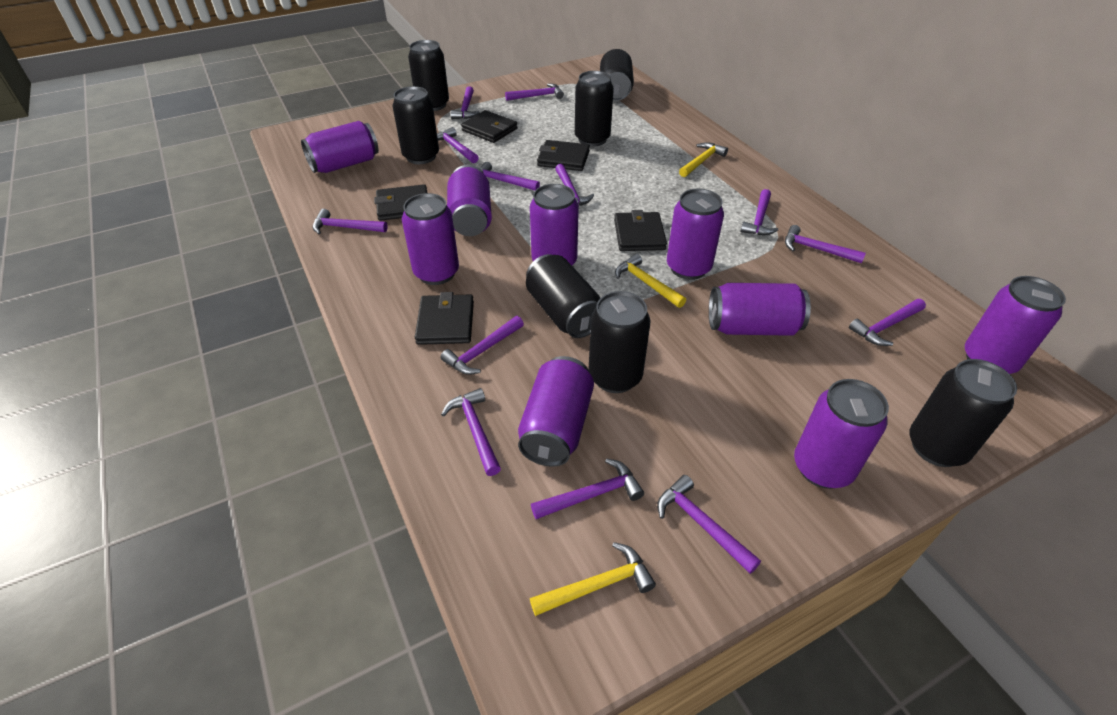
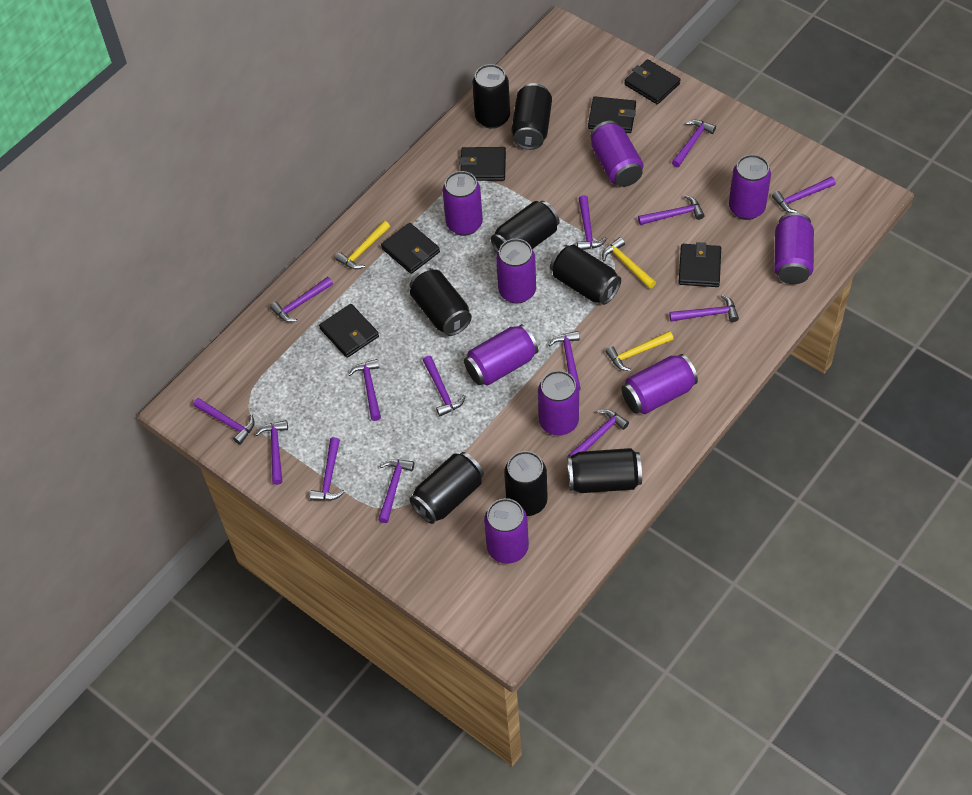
black can: 7 -> 8
black wallet: 5 -> 6
purple hammer: 13 -> 14

